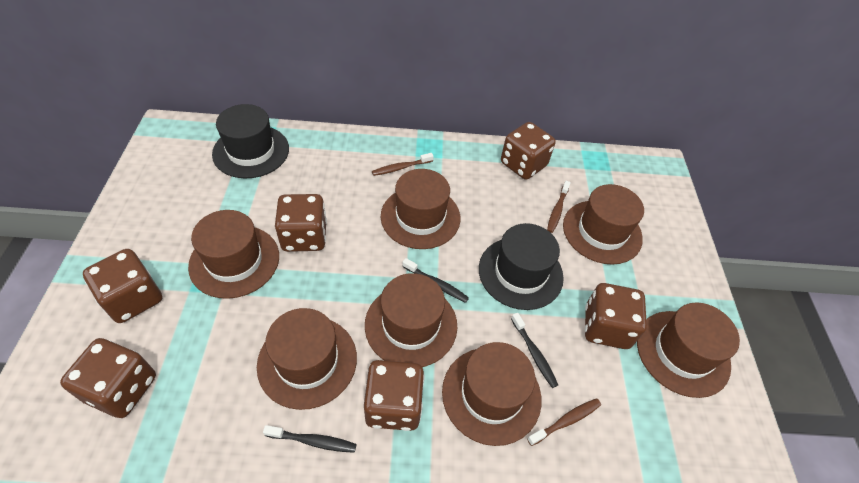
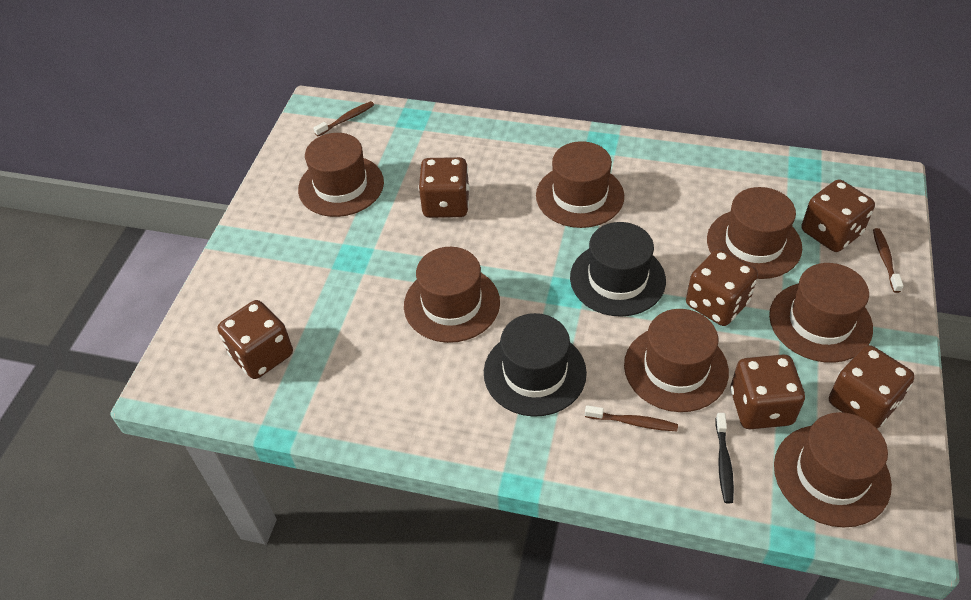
black toothbrush: 3 -> 1

